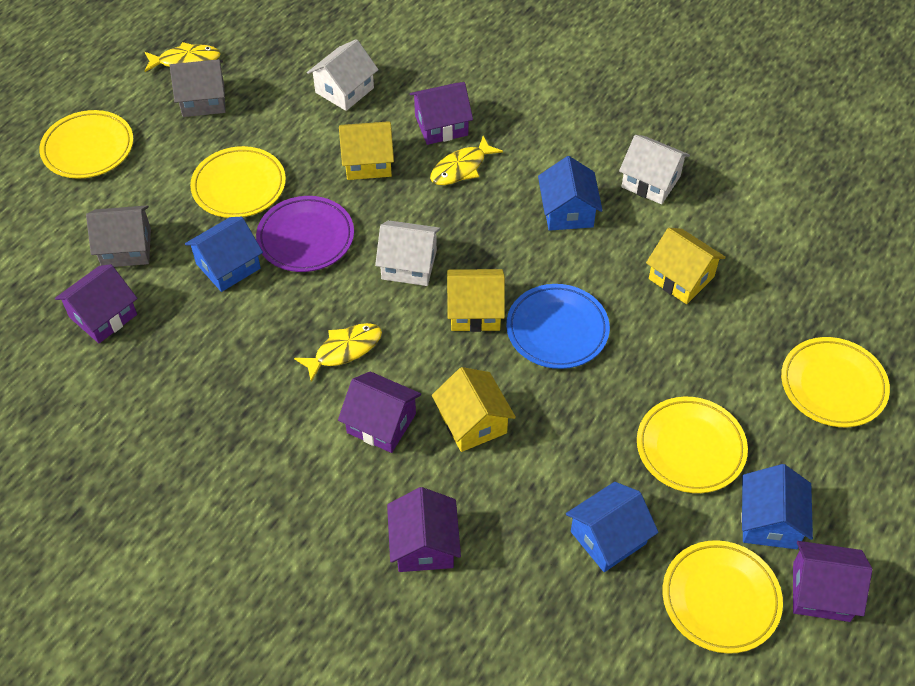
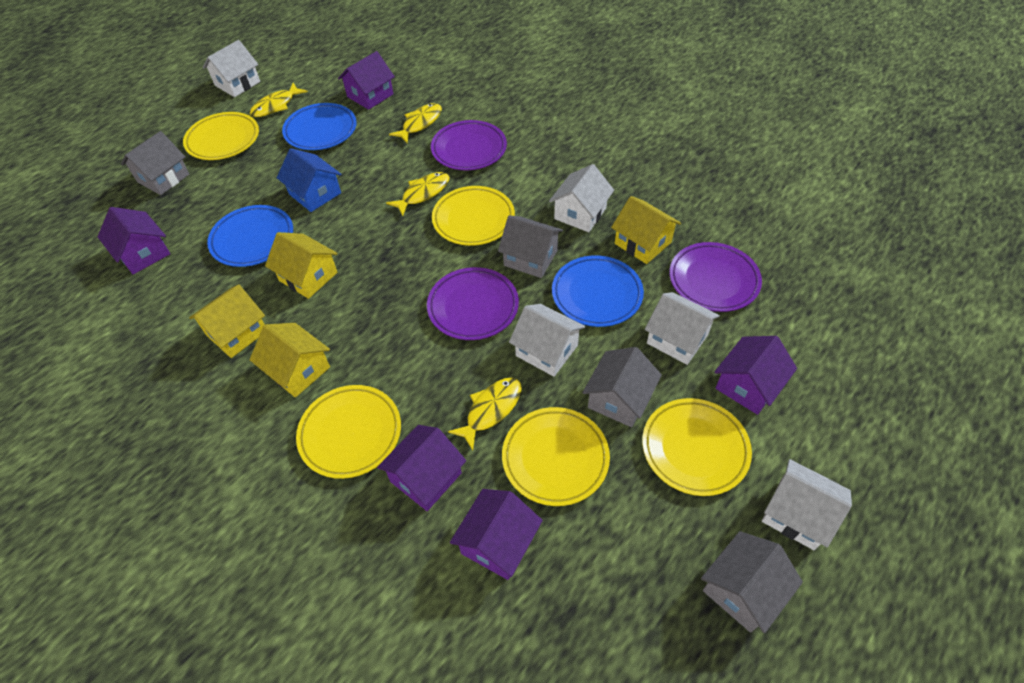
blue house: 4 -> 1
blue plate: 1 -> 3
grey house: 2 -> 4
purple plate: 1 -> 3
white house: 3 -> 5
yellow fish: 3 -> 4

